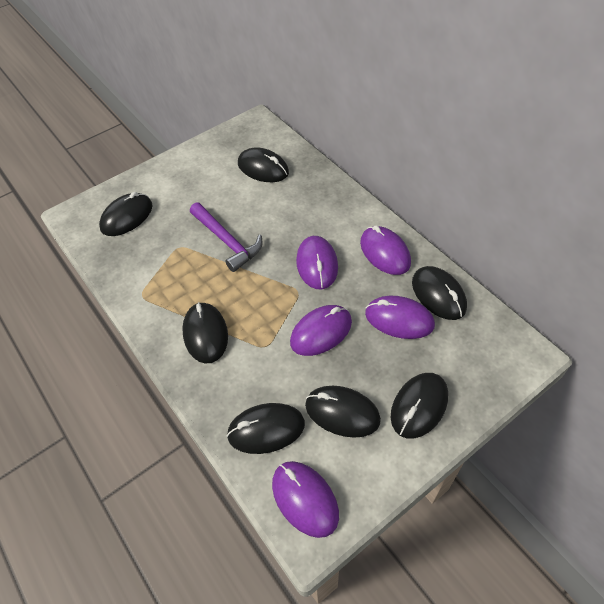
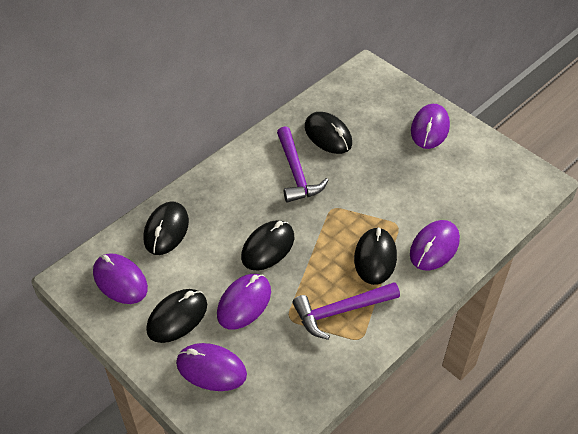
black mouse: 7 -> 5
purple hammer: 1 -> 2

